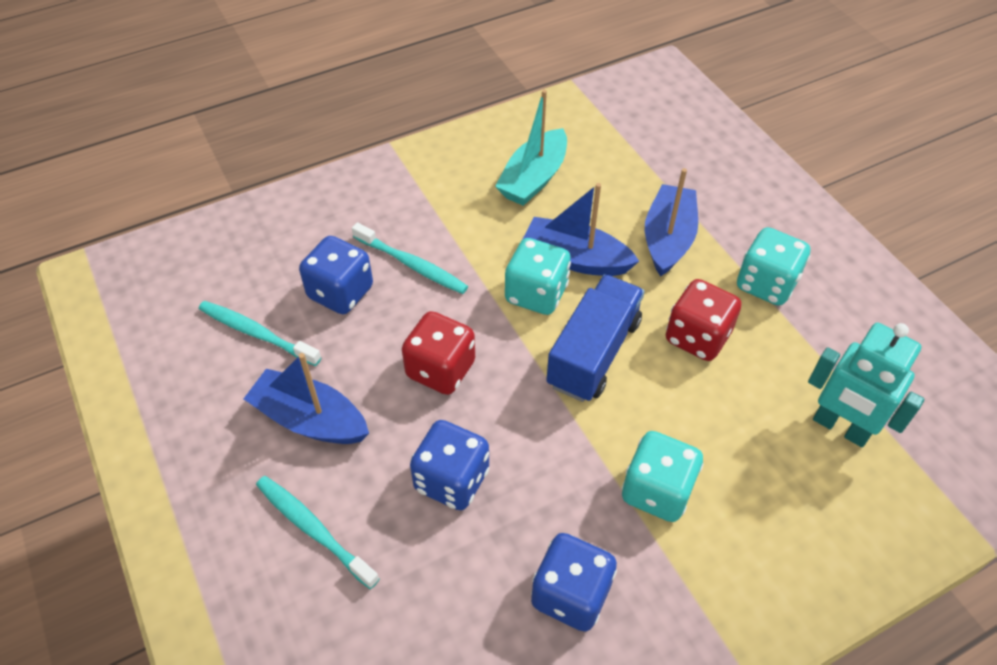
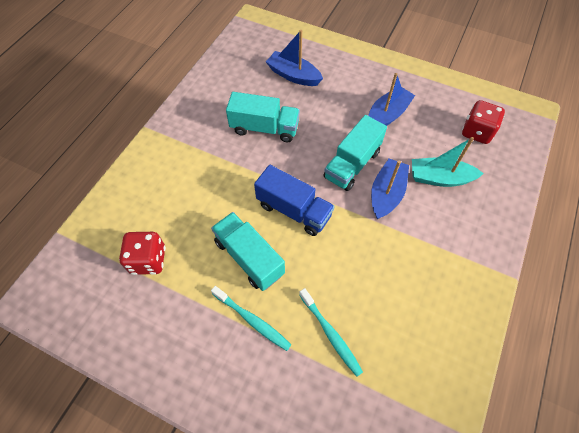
blue dice: 3 -> 0
turquoise dice: 3 -> 0
turquoise robot: 1 -> 0
turquoise toothbrush: 3 -> 2
turquoise truck: 0 -> 3

